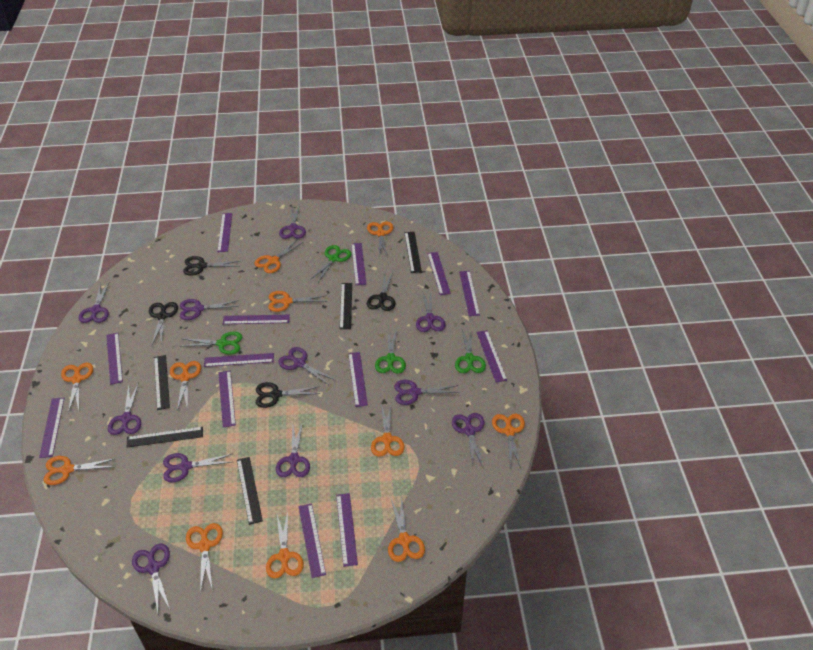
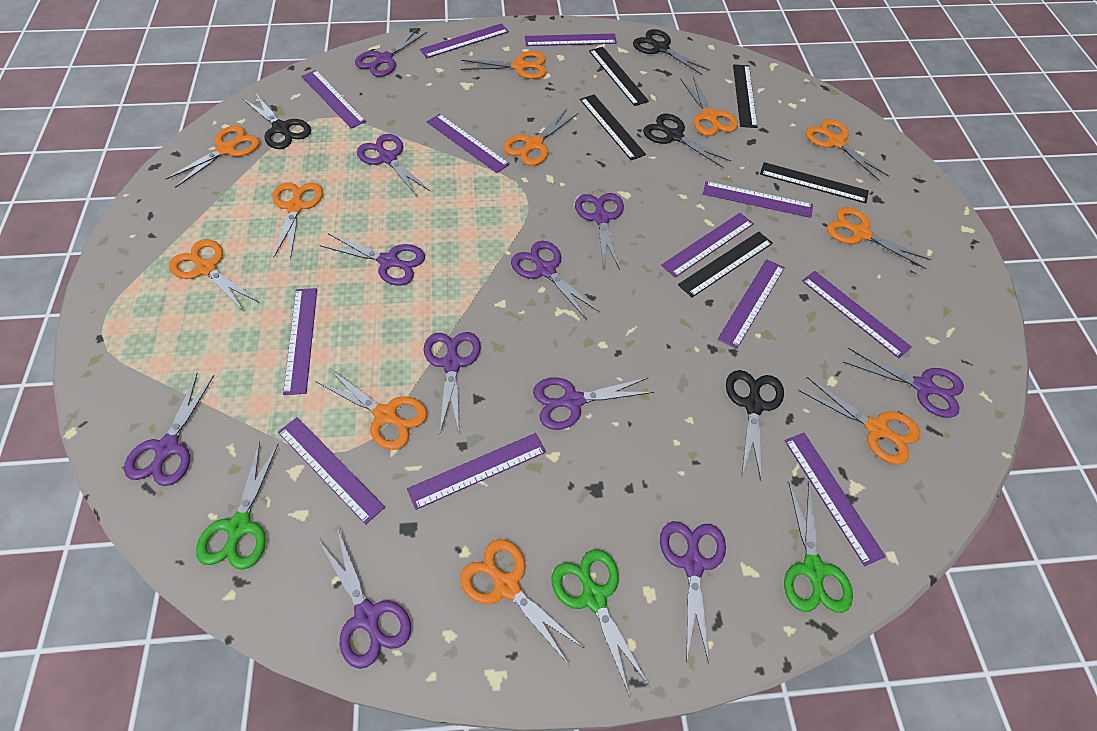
green scissors: 4 -> 3
purple ruler: 13 -> 12

